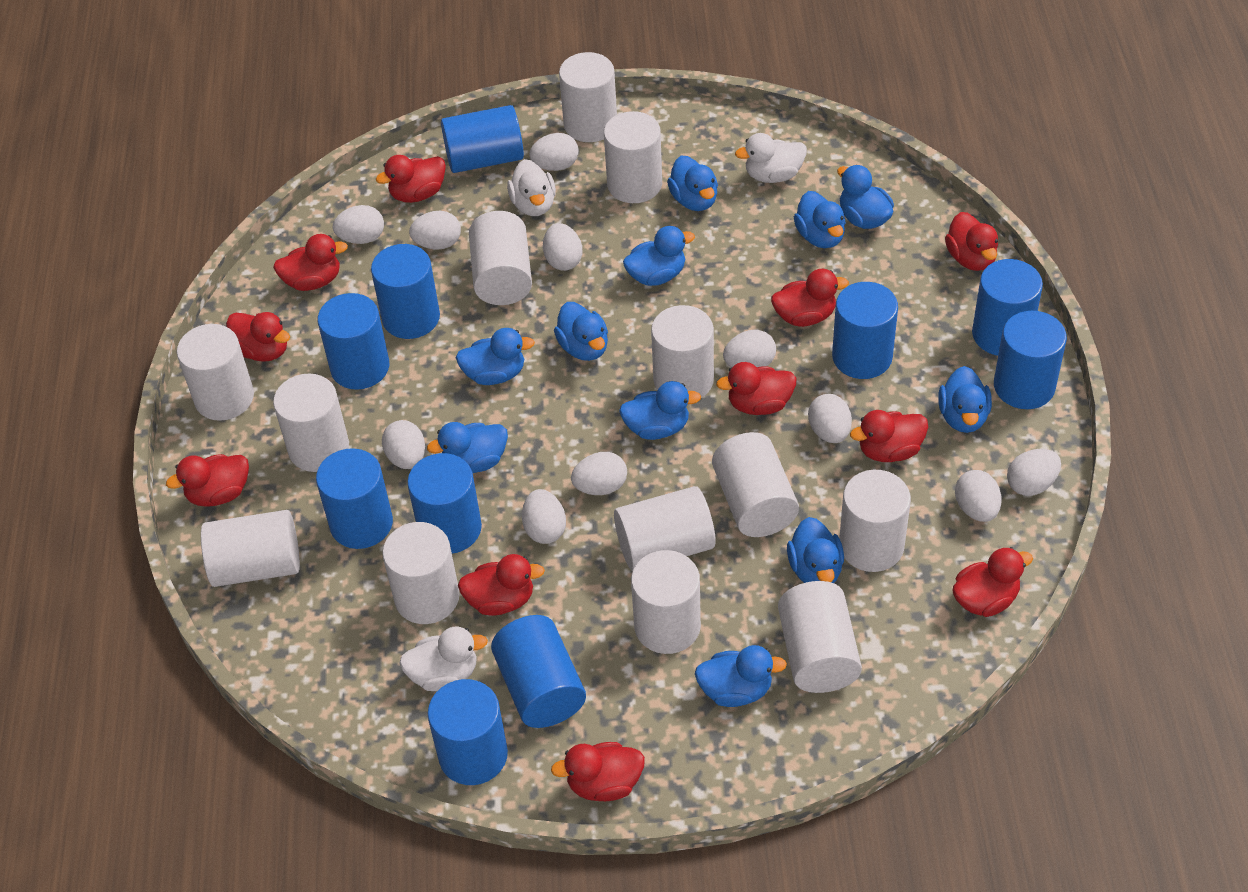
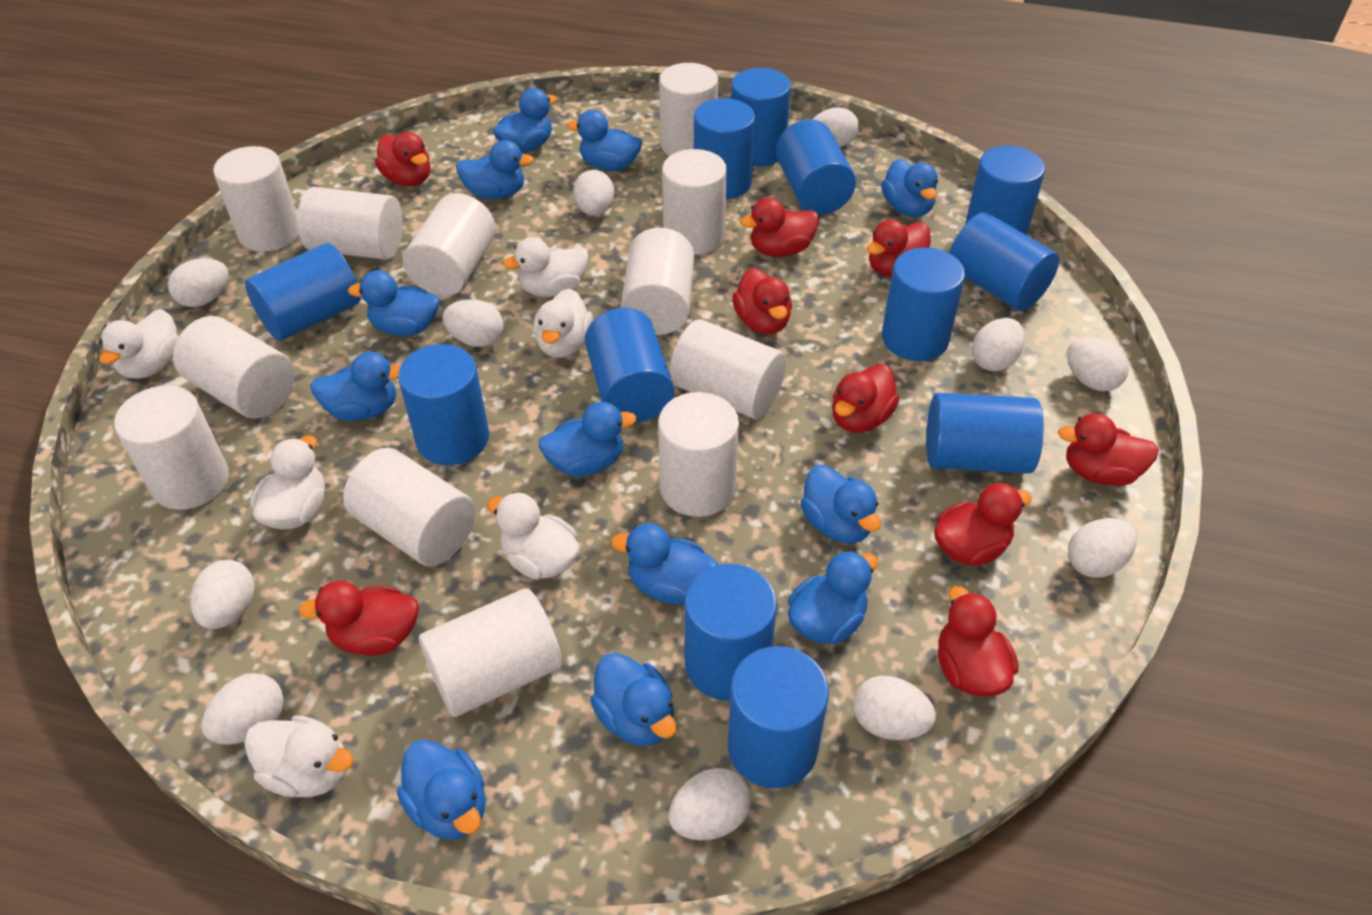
blue cylinder: 10 -> 12
blue duck: 11 -> 12
red duck: 11 -> 9
white cylinder: 13 -> 12
white duck: 3 -> 6

